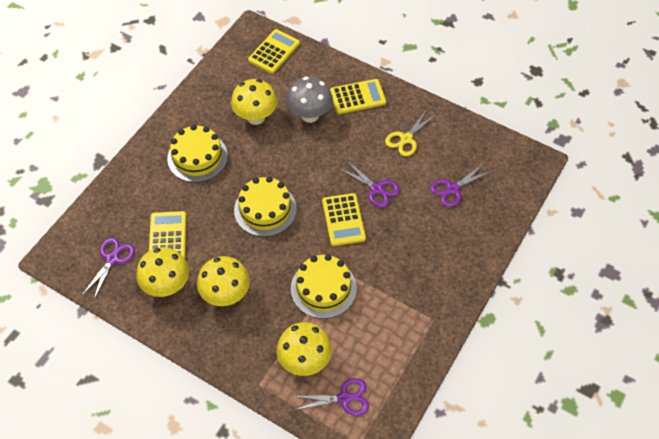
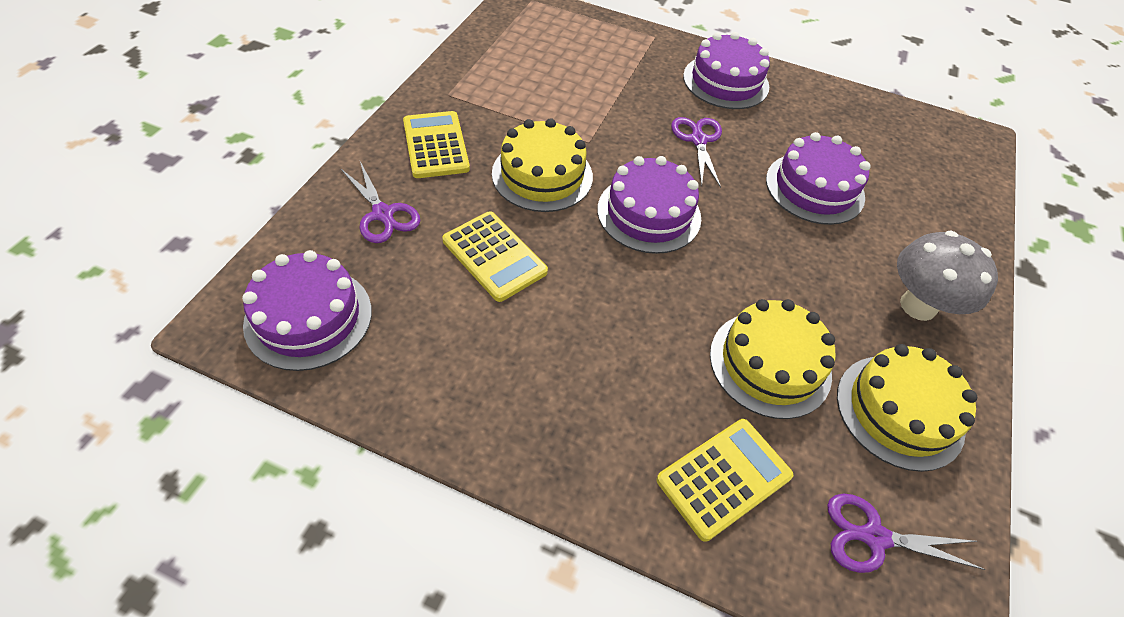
purple cake: 0 -> 4
purple scissors: 4 -> 3
yellow calculator: 4 -> 3
yellow mushroom: 4 -> 0
yellow scissors: 1 -> 0

